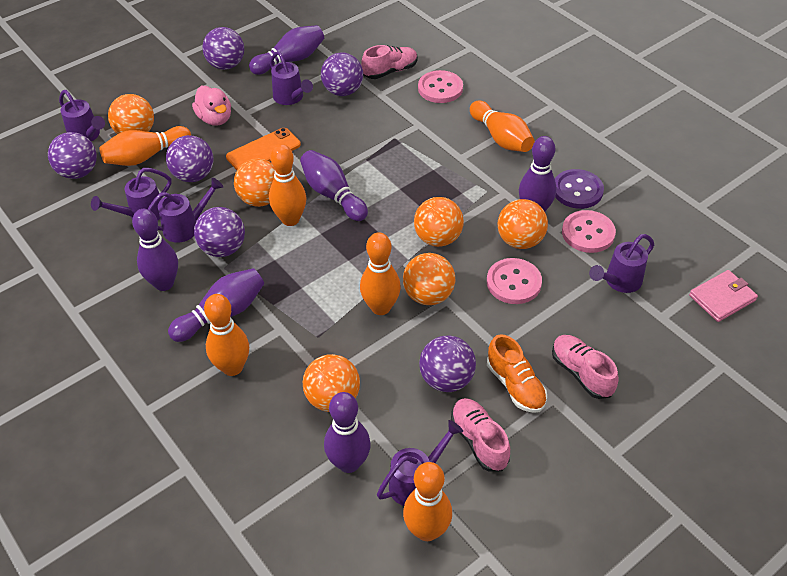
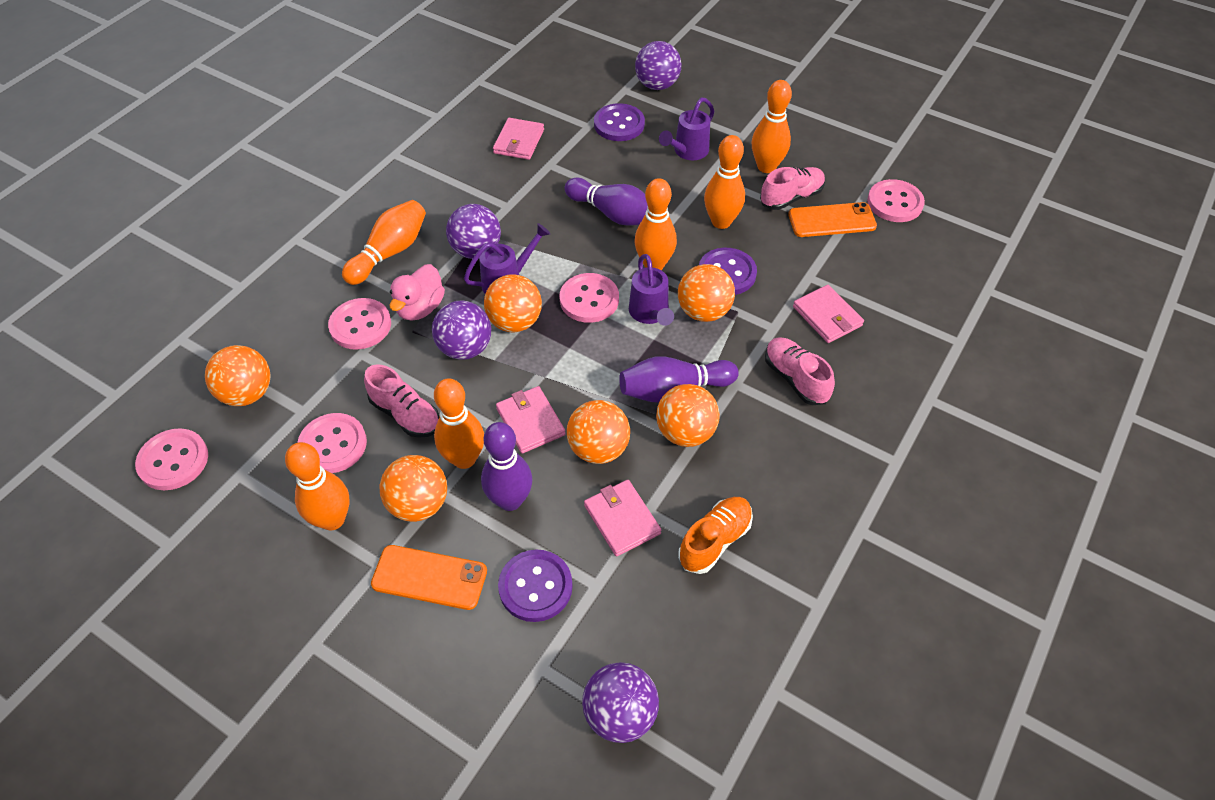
orange phone: 1 -> 2
pink button: 3 -> 5
pink wallet: 1 -> 4
purple ball: 6 -> 4
purple bowling pin: 6 -> 3
purple button: 1 -> 3
purple watering can: 6 -> 3

